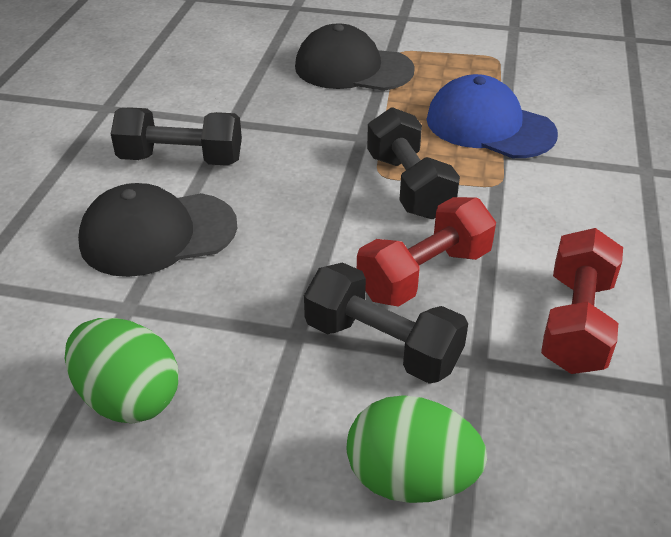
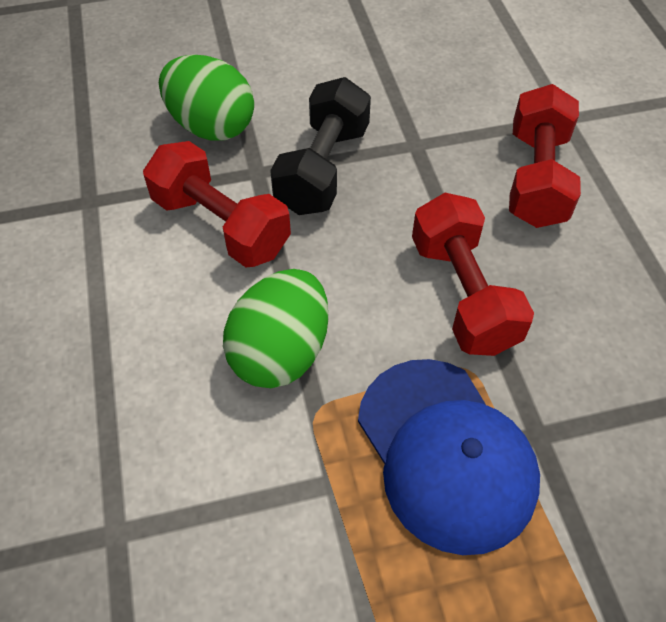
black cap: 2 -> 0
black dumbbell: 3 -> 1
red dumbbell: 2 -> 3

